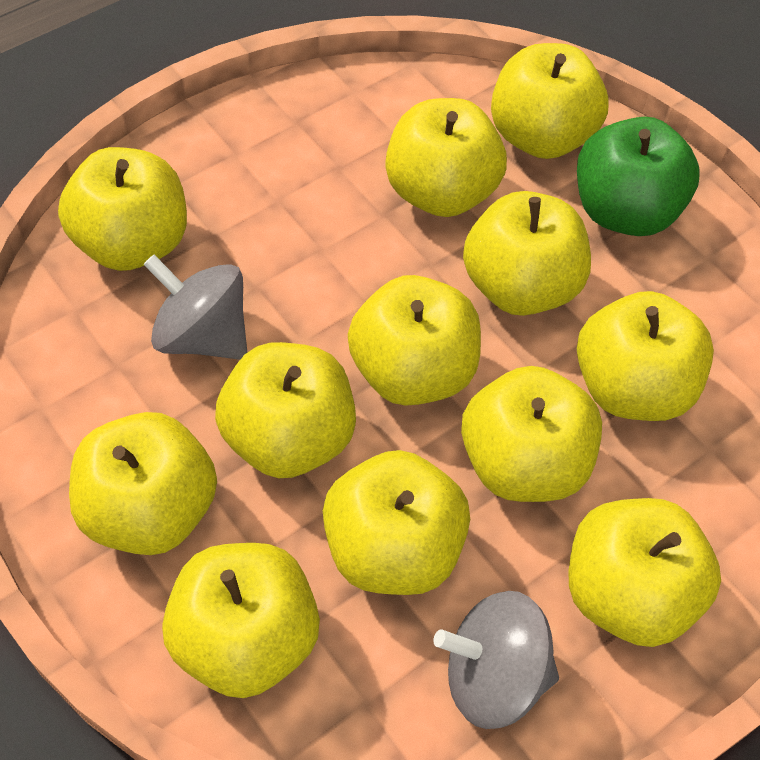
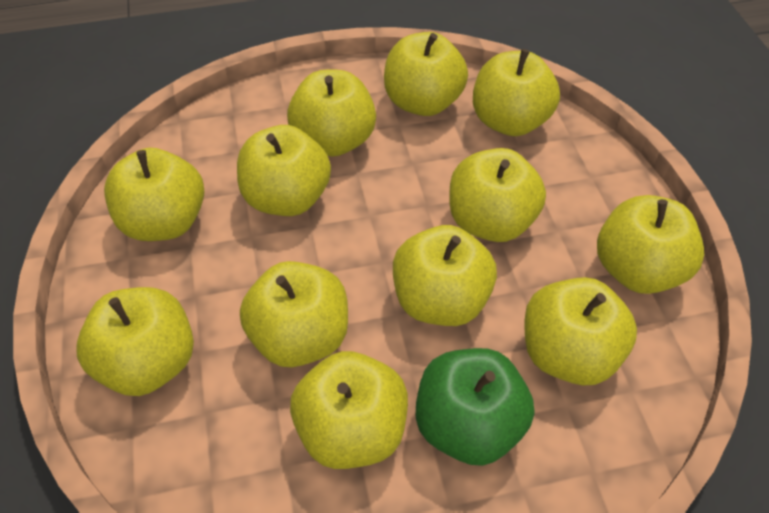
grey spinning top: 2 -> 0

